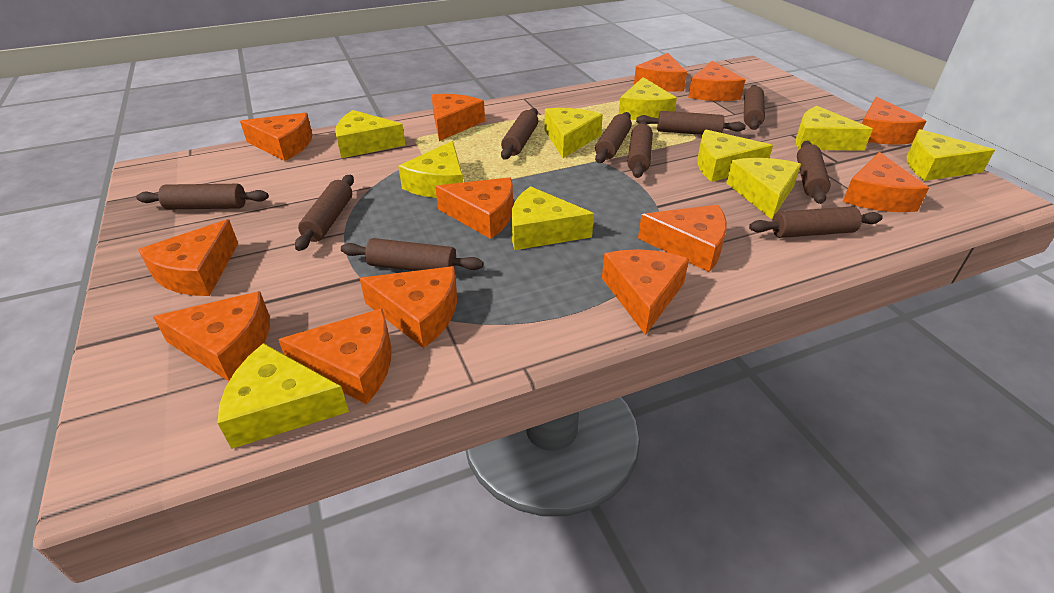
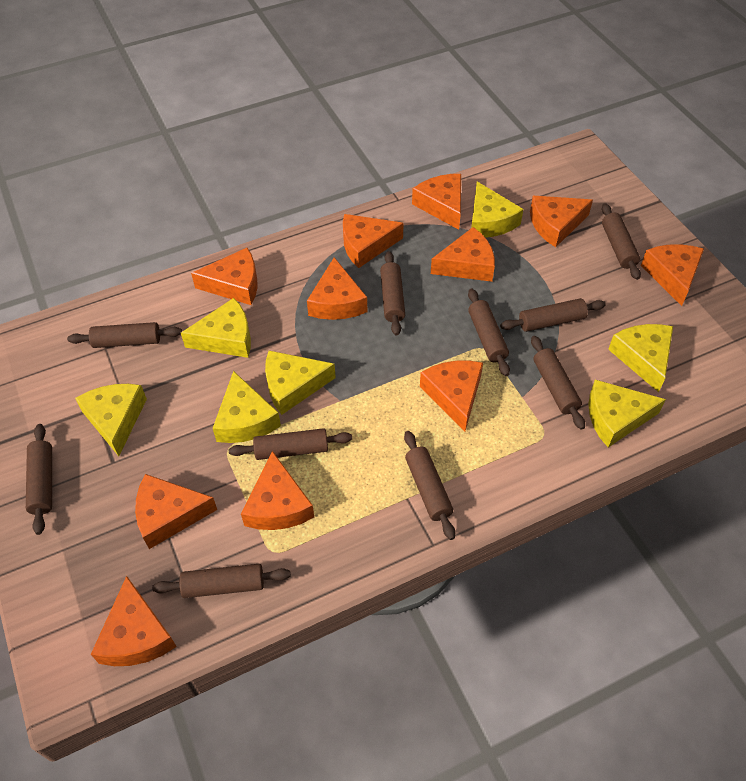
orange cheese: 13 -> 11
yellow cheese: 10 -> 7

